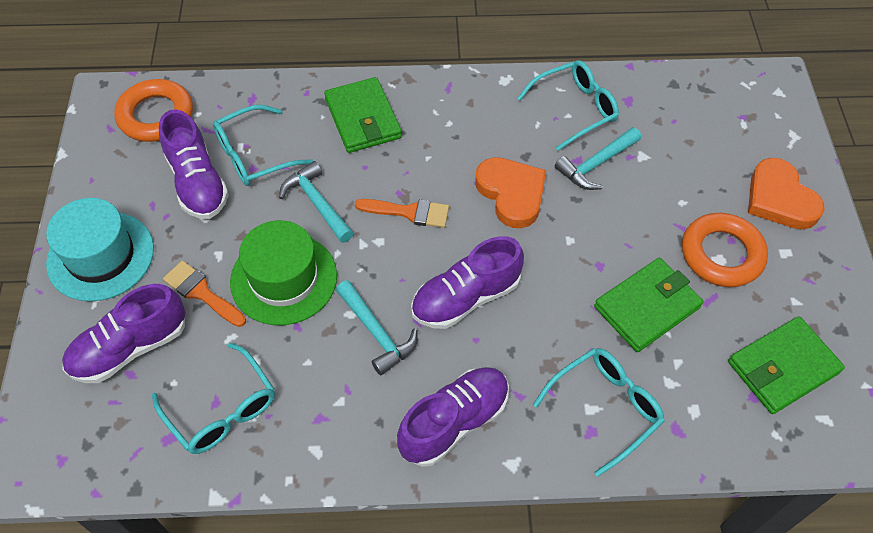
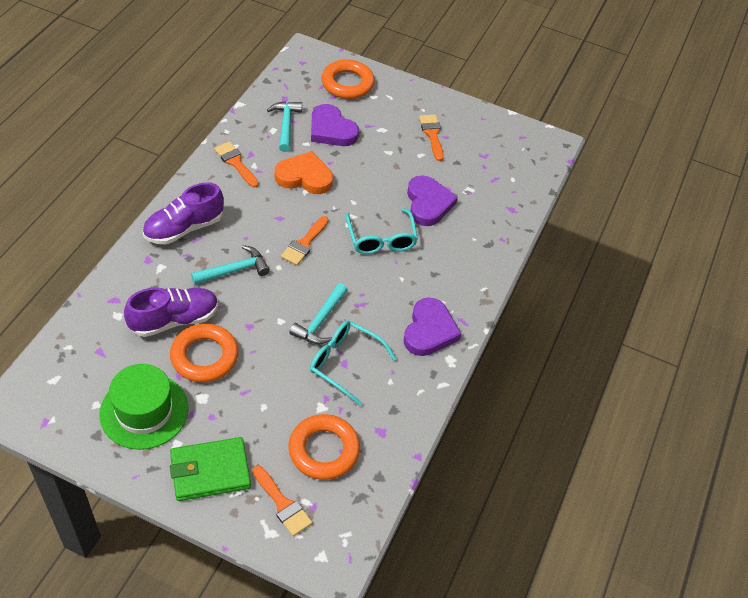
green wallet: 3 -> 1
orange brush: 2 -> 4
orange heart: 2 -> 1
orange ring: 2 -> 3
purple heart: 0 -> 3
purple shoe: 4 -> 2
turquoise glasses: 4 -> 2
turquoise hat: 1 -> 0

